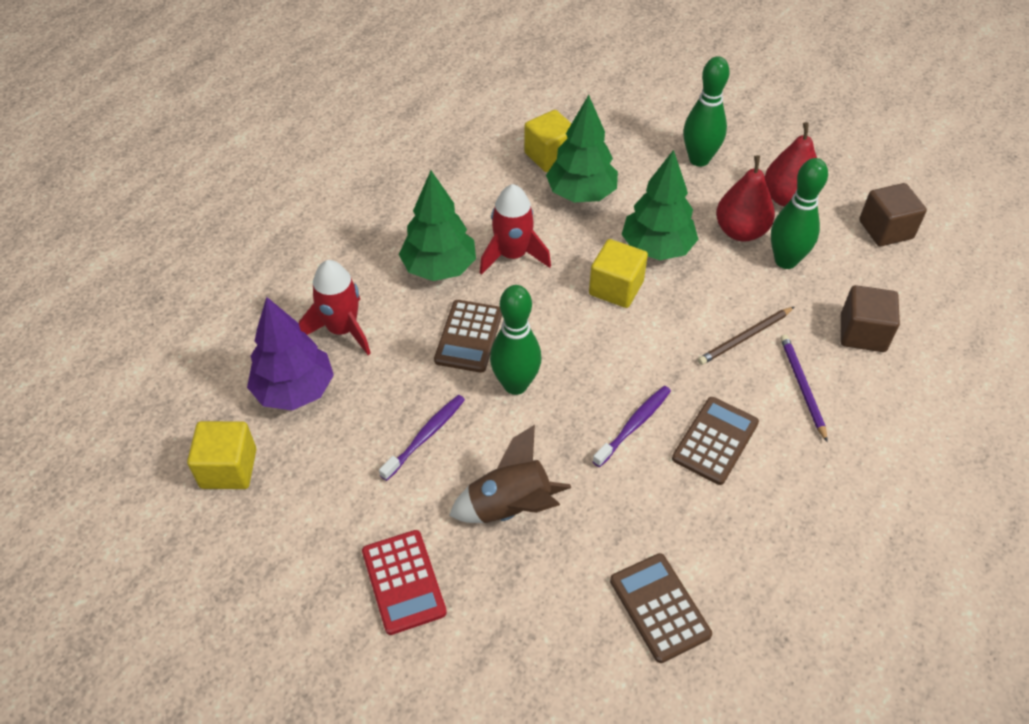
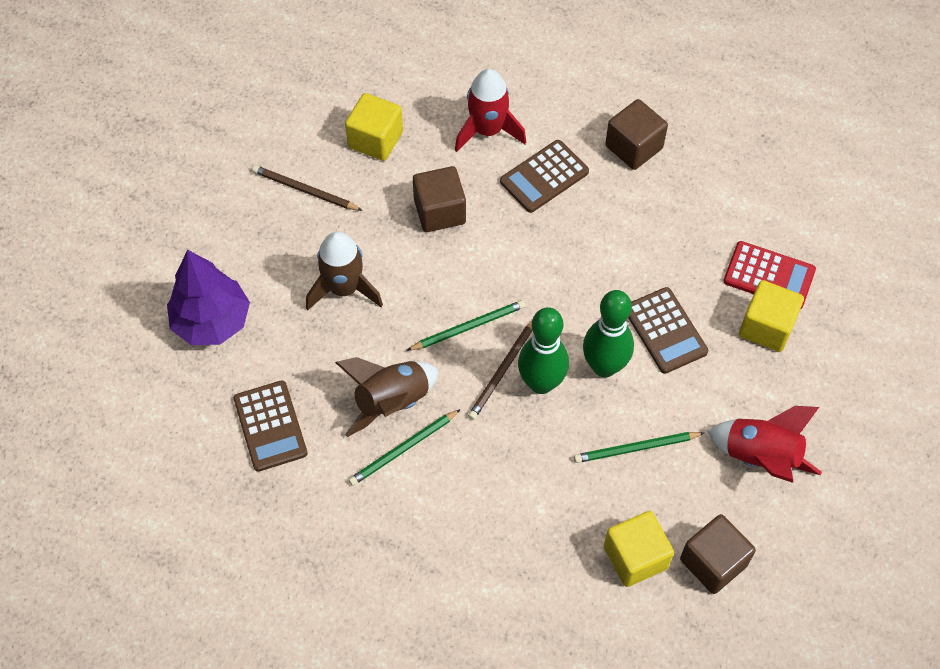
brown cube: 2 -> 3
brown pencil: 1 -> 2
brown rocket: 1 -> 2
green bowling pin: 3 -> 2
green pencil: 0 -> 3
green tree: 3 -> 0
purple pencil: 1 -> 0
purple toothbrush: 2 -> 0
red pear: 2 -> 0

